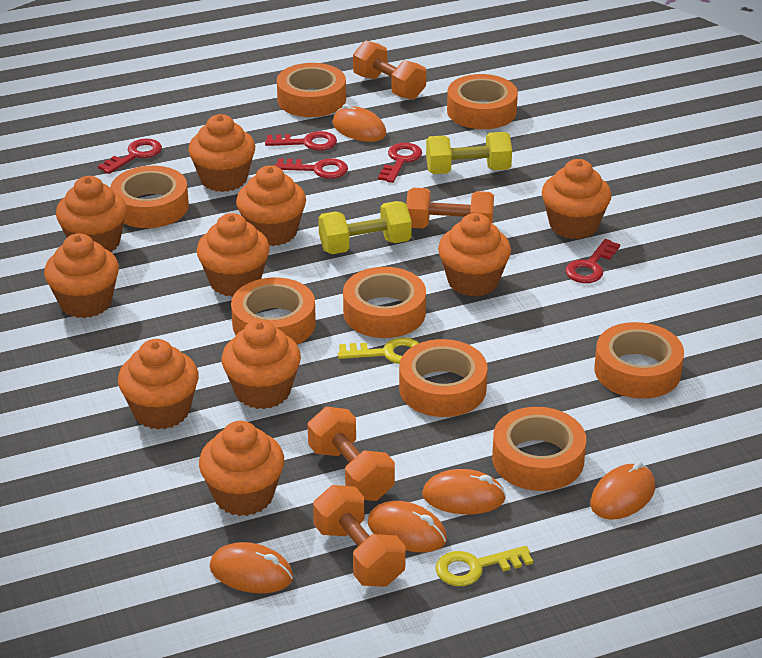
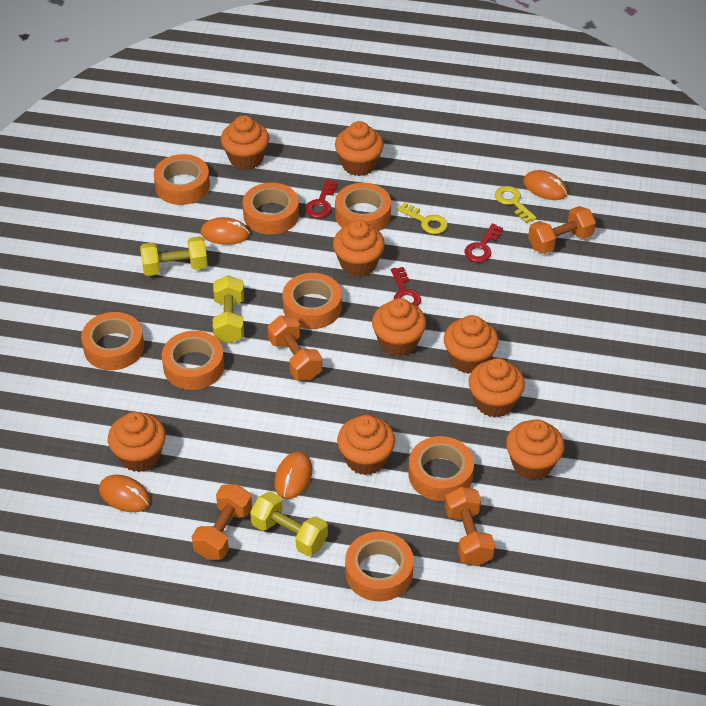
orange cupcake: 10 -> 9
orange mouse: 5 -> 4
red key: 5 -> 3
yellow dumbbell: 2 -> 3

